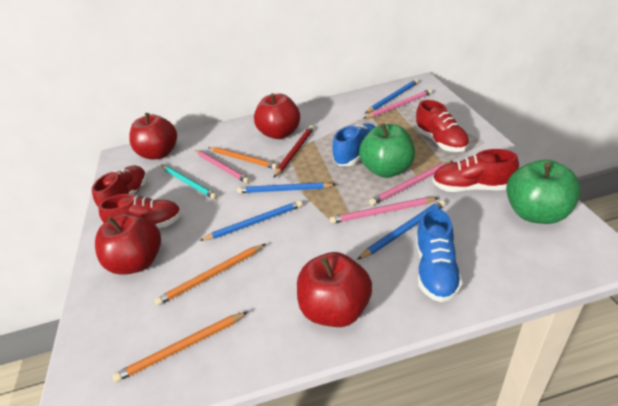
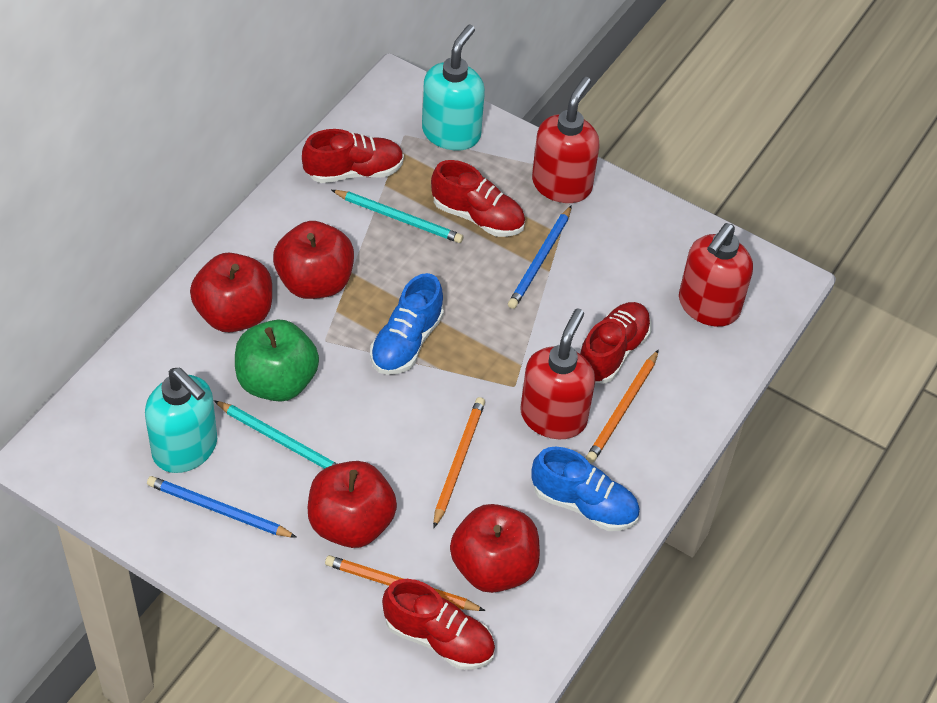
blue pencil: 4 -> 2
green apple: 2 -> 1
pink pencil: 4 -> 0
red pencil: 1 -> 0
red soap dispenser: 0 -> 3
turquoise pencil: 1 -> 2
turquoise soap dispenser: 0 -> 2

